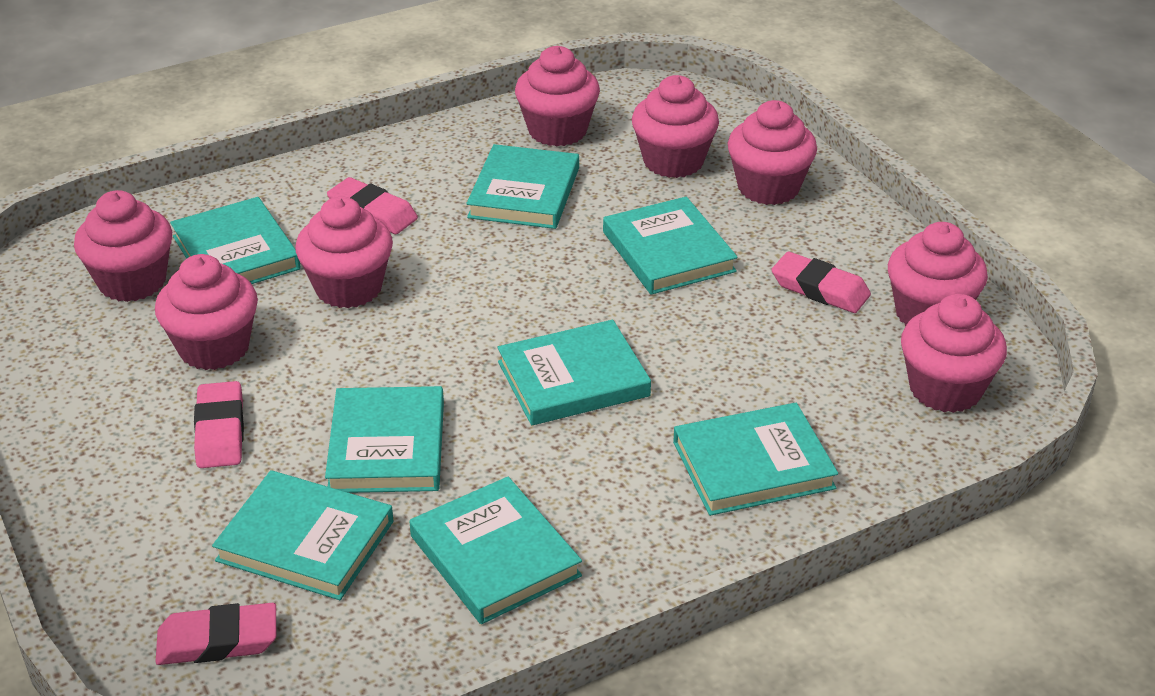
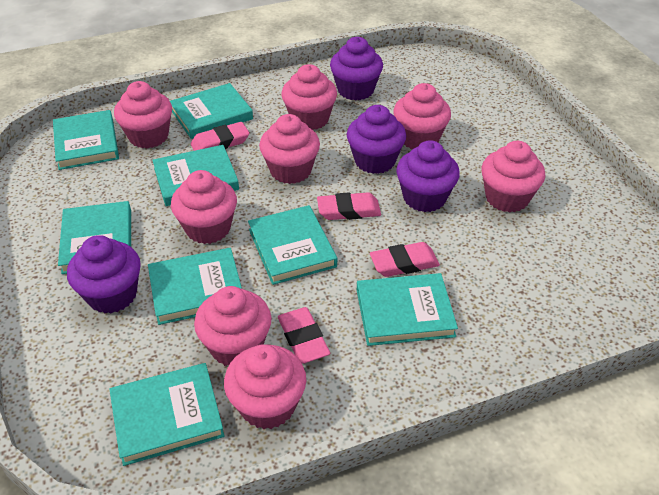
purple cupcake: 0 -> 4

